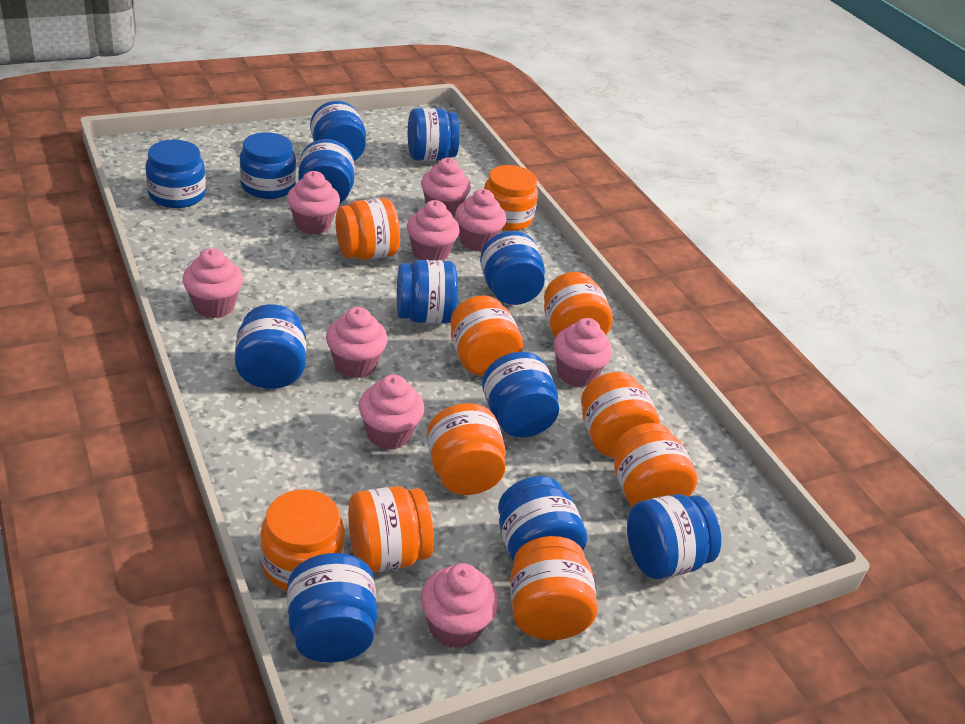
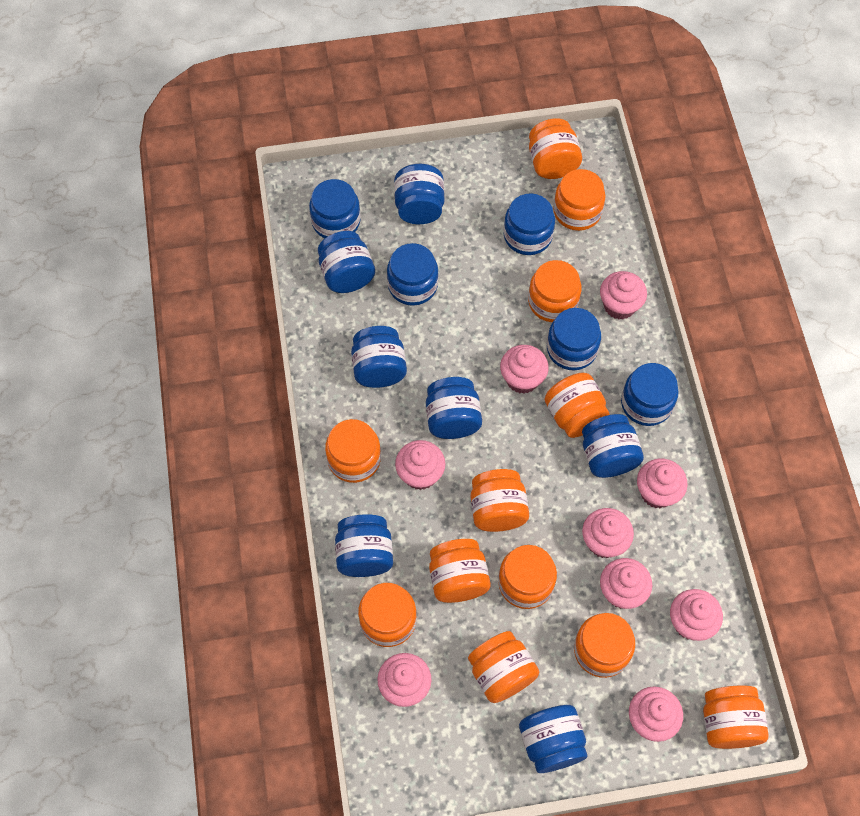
orange jar: 10 -> 12

